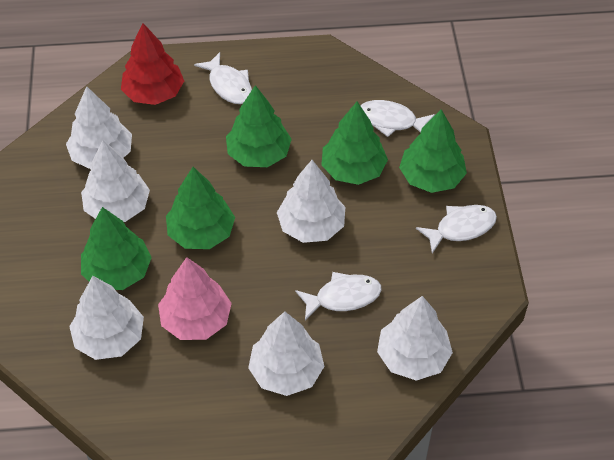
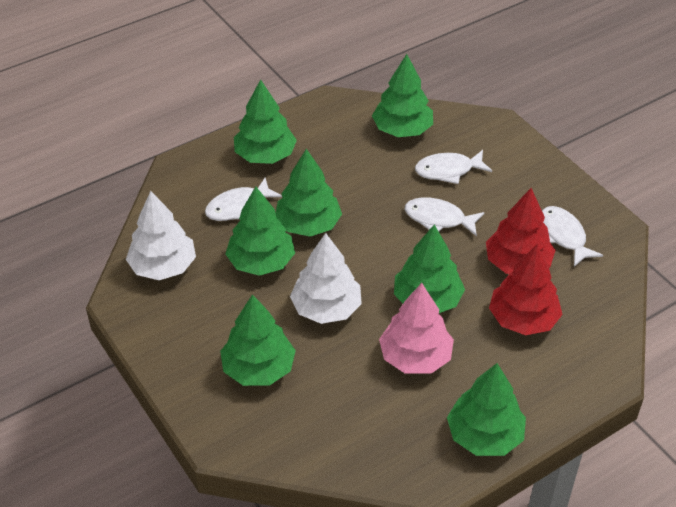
green tree: 5 -> 7
red tree: 1 -> 2
white tree: 6 -> 2

